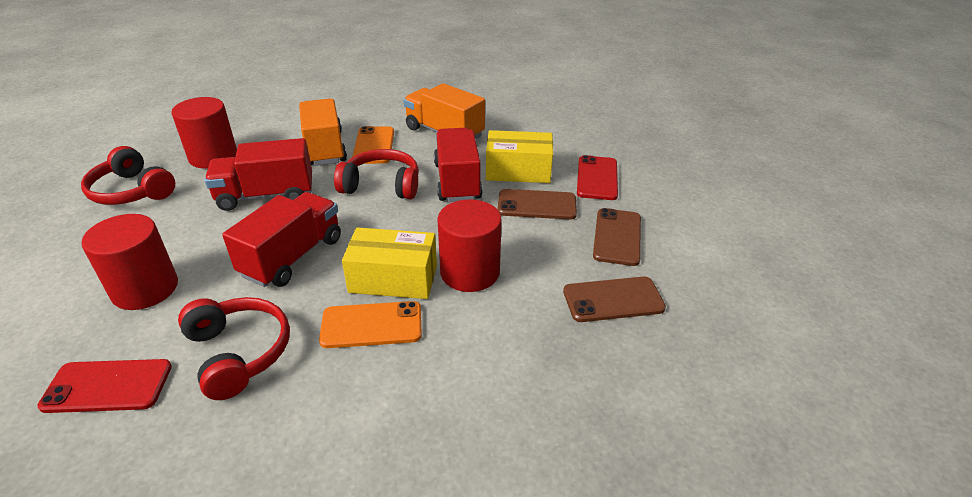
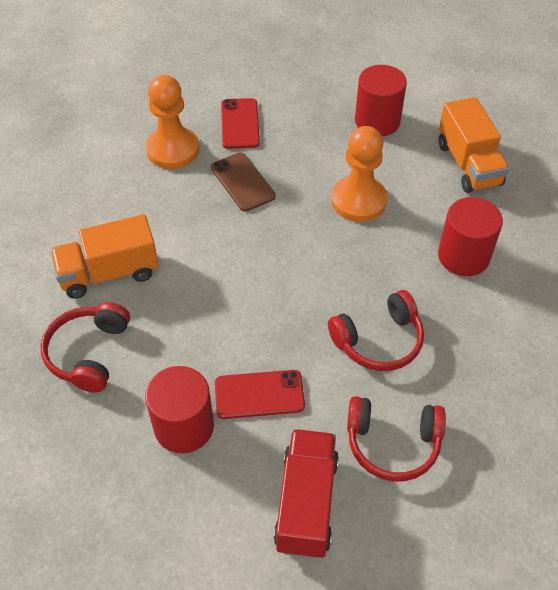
brown phone: 3 -> 1
orange pawn: 0 -> 2
orange phone: 2 -> 0
red truck: 3 -> 1
yellow box: 2 -> 0

